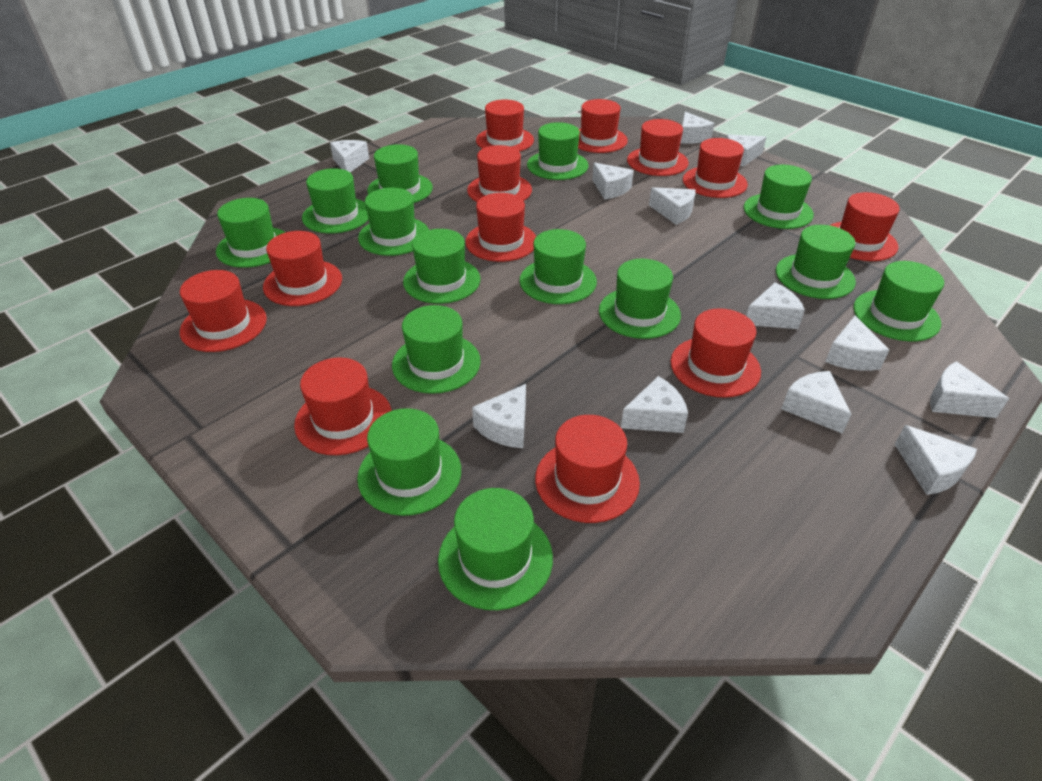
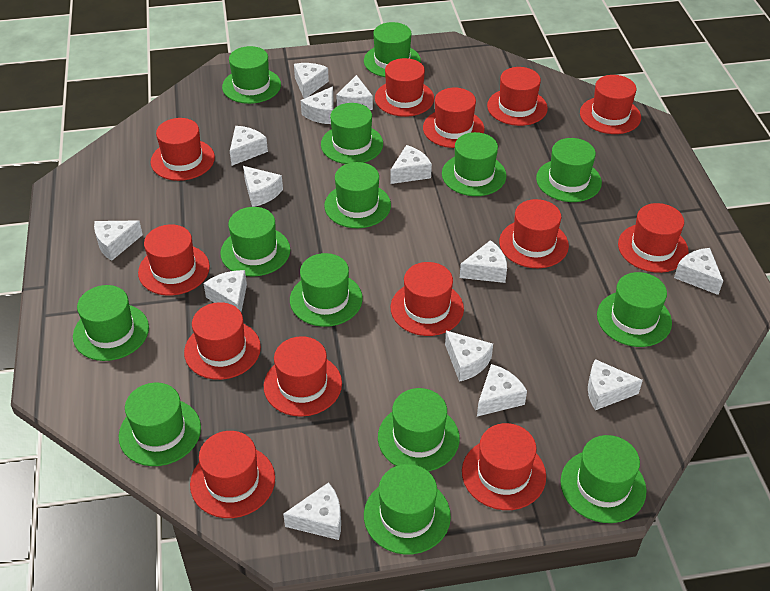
red hat: 12 -> 13
white cheese: 12 -> 14

